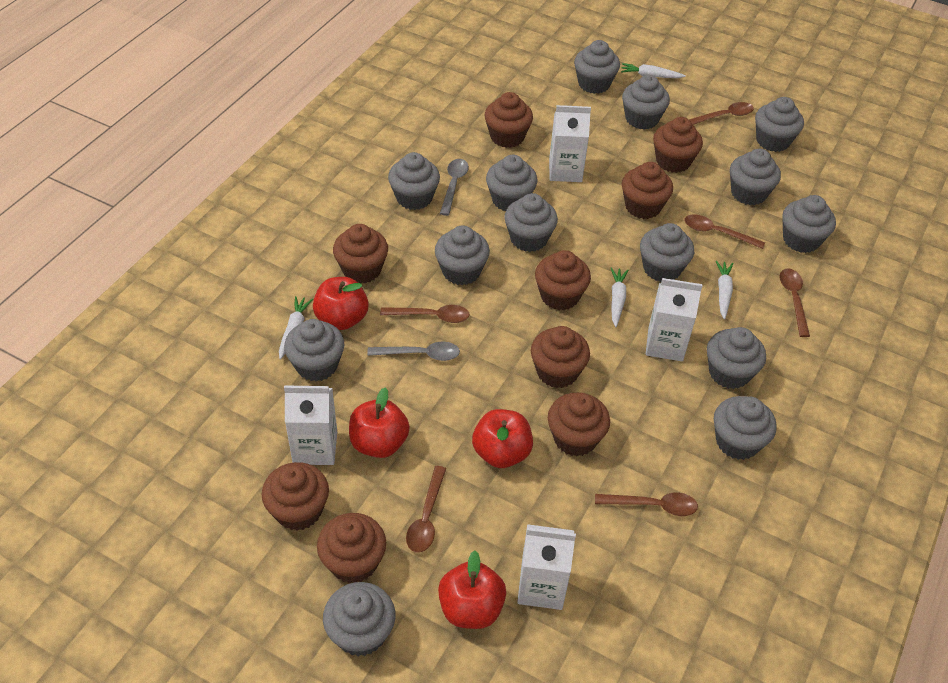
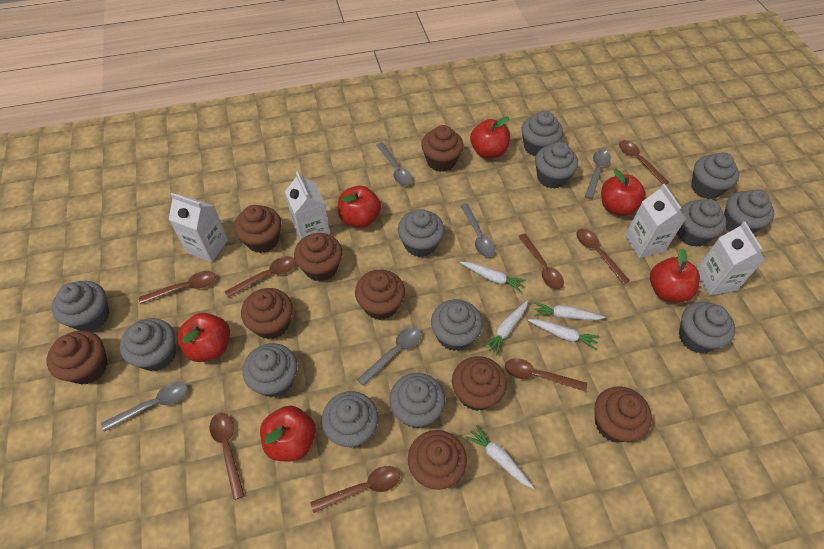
brown spoon: 6 -> 8
grey cupcake: 14 -> 13
grey spoon: 2 -> 5
red apple: 4 -> 6
white carrot: 4 -> 5

